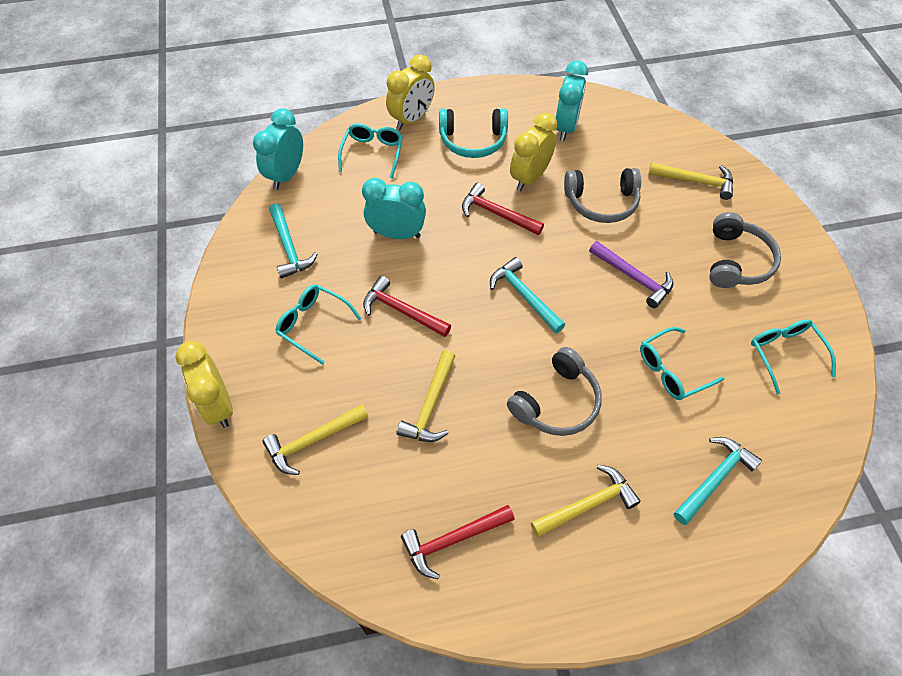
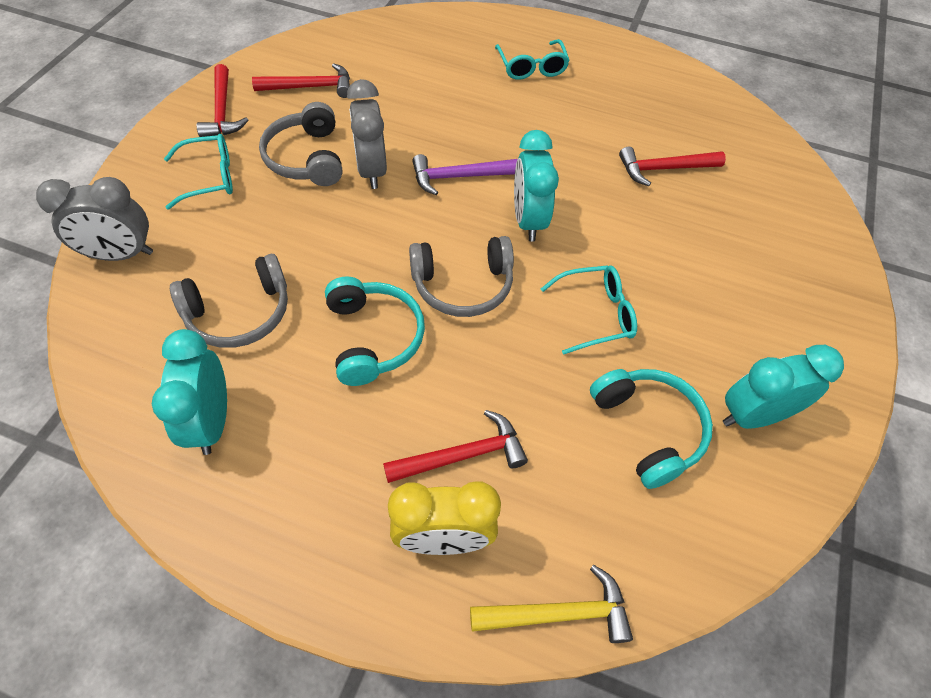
grey clock: 0 -> 2
red hammer: 3 -> 4
turquoise glasses: 4 -> 3
turquoise hammer: 3 -> 0
turquoise headphones: 1 -> 2
yellow clock: 3 -> 1
yellow hammer: 4 -> 1

